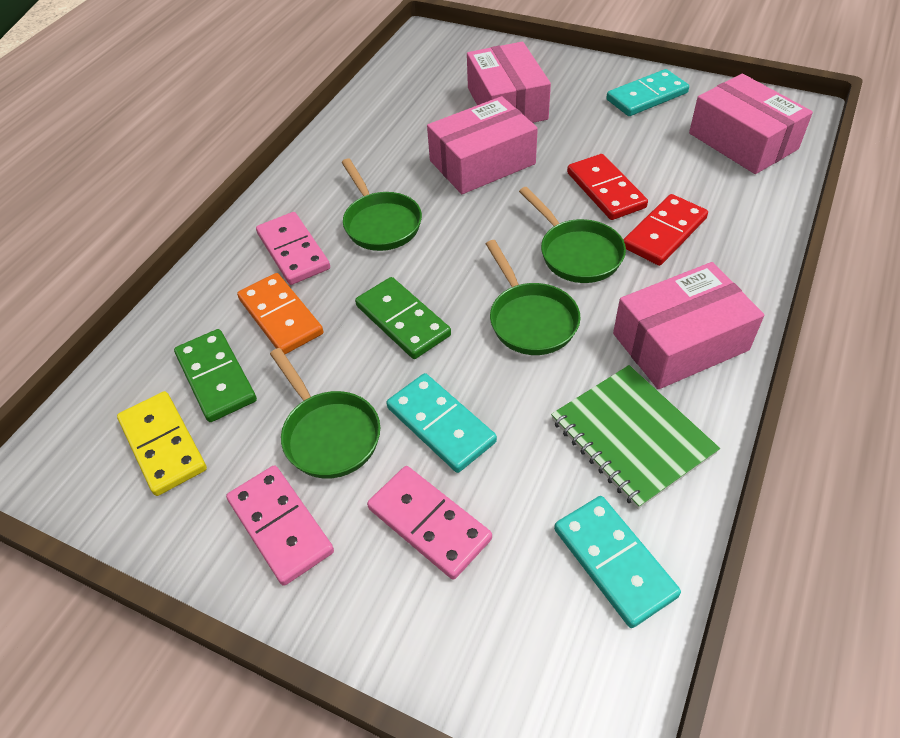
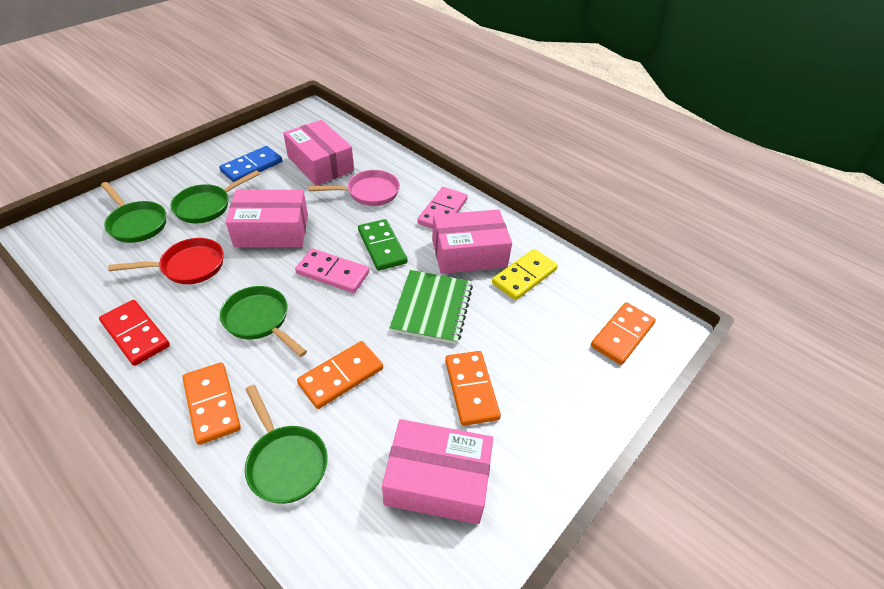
blue domino: 0 -> 1
green domino: 2 -> 1
orange domino: 1 -> 4
pink domino: 3 -> 2
pink pan: 0 -> 1
red domino: 2 -> 1
red pan: 0 -> 1
turquoise domino: 3 -> 0

